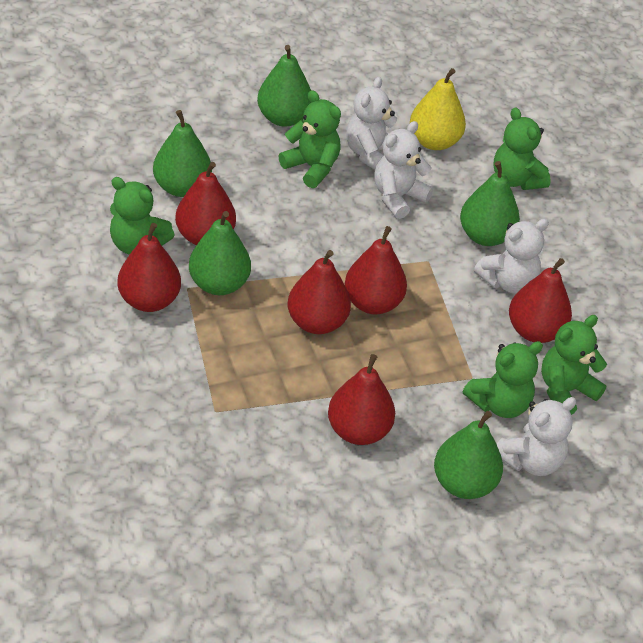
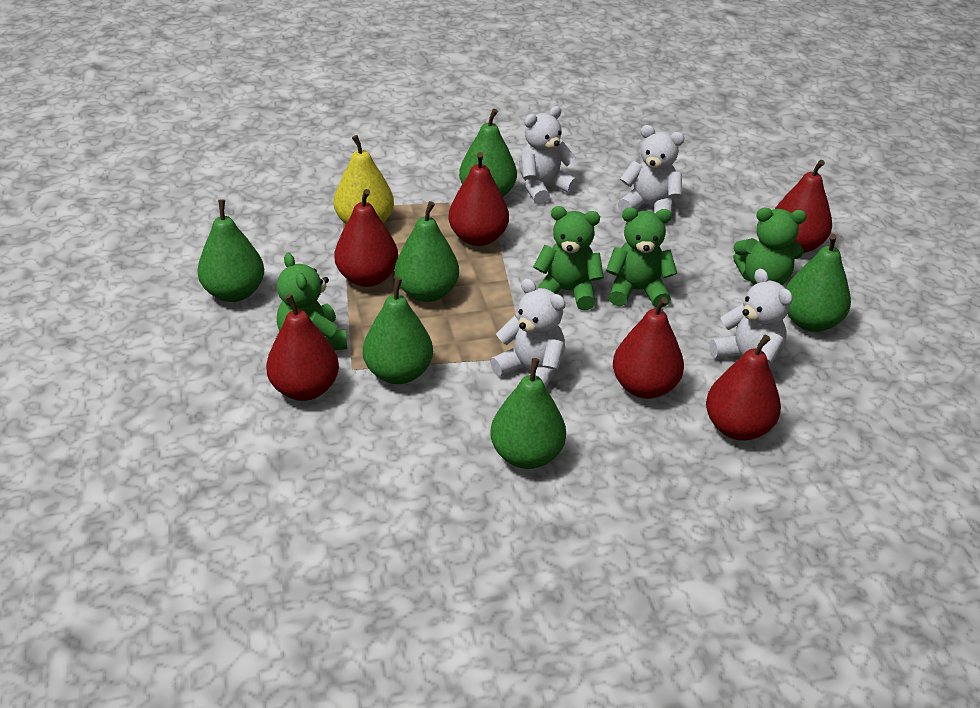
green pear: 5 -> 6
green teddy bear: 5 -> 4

